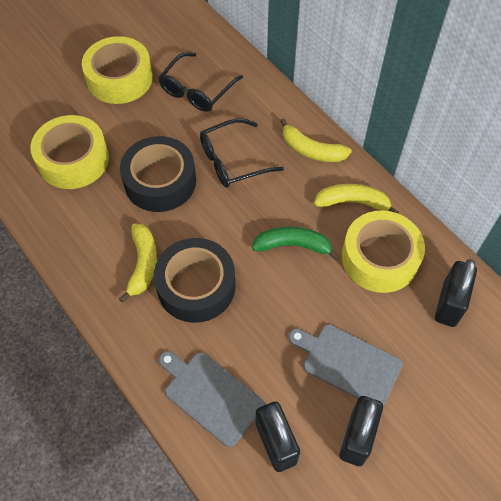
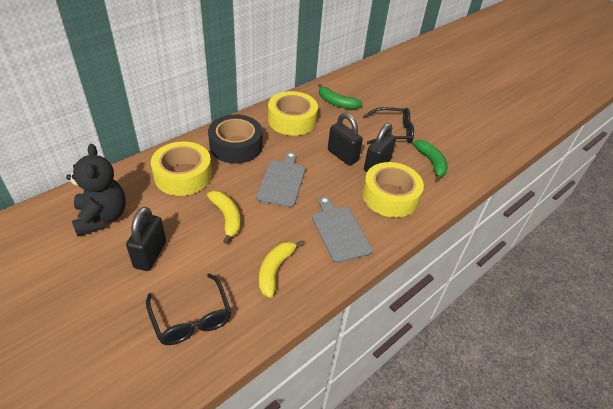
black tape: 2 -> 1
black teddy bear: 0 -> 1
green banana: 1 -> 2
yellow banana: 3 -> 2

